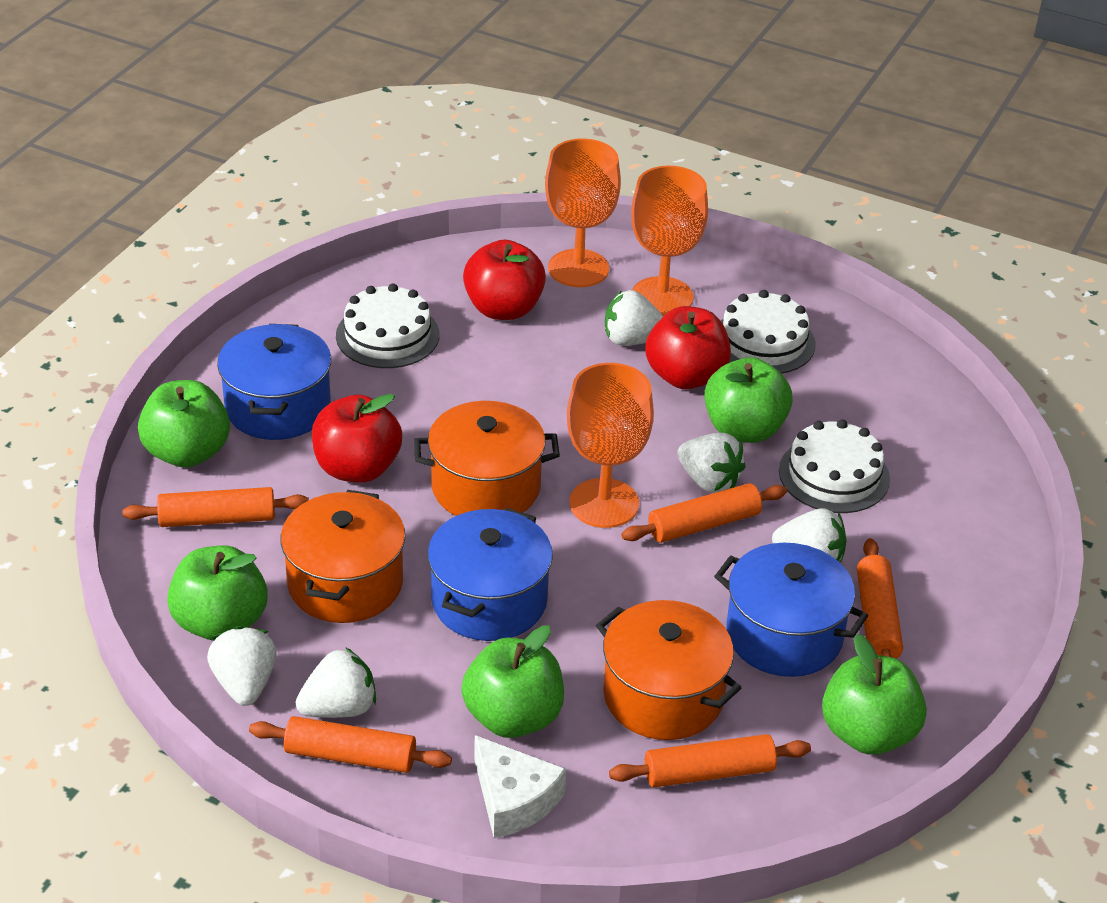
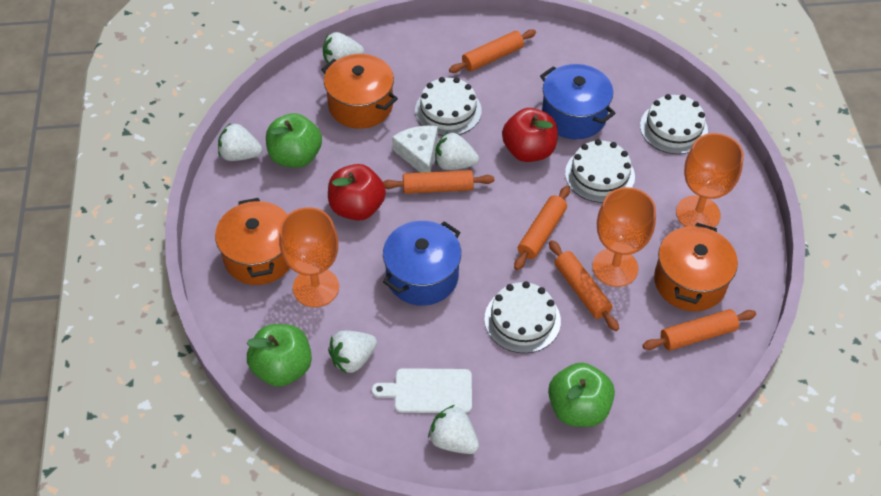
blue pot: 3 -> 2
green apple: 5 -> 3
red apple: 3 -> 2
white cake: 3 -> 4
white cutting board: 0 -> 1

